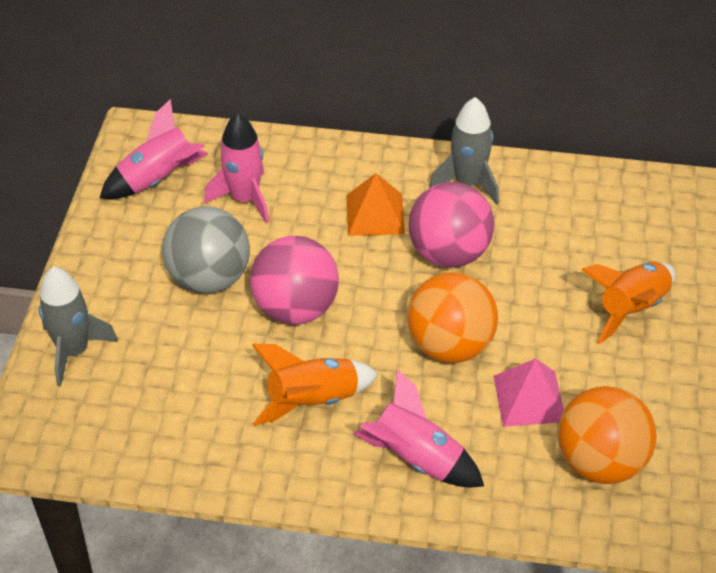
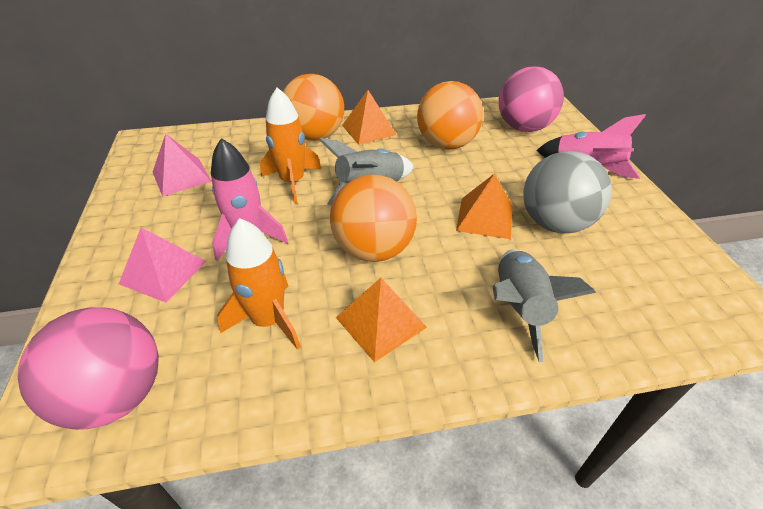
orange ball: 2 -> 3
orange pyramid: 1 -> 3
pink pyramid: 1 -> 2
pink rocket: 3 -> 2

